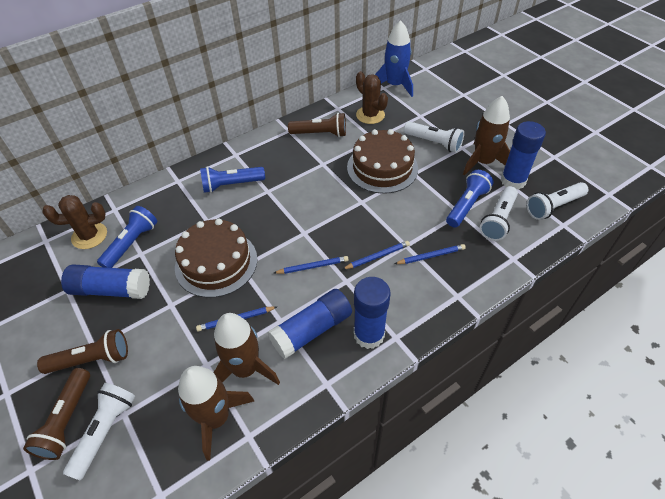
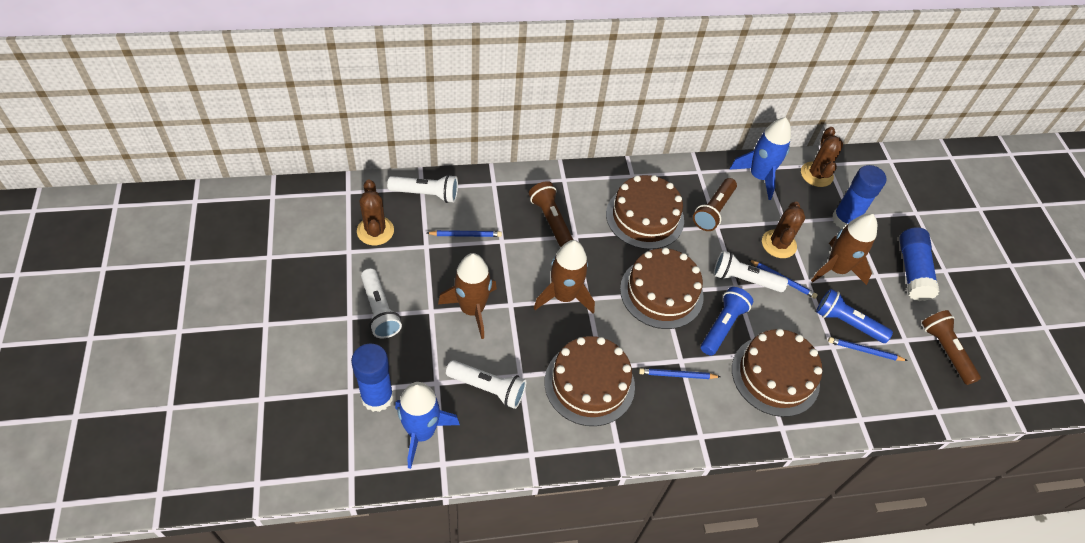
blue flashlight: 3 -> 2
blue glue stick: 4 -> 3
blue rocket: 1 -> 2
brown cactus: 2 -> 3
brown cake: 2 -> 4

